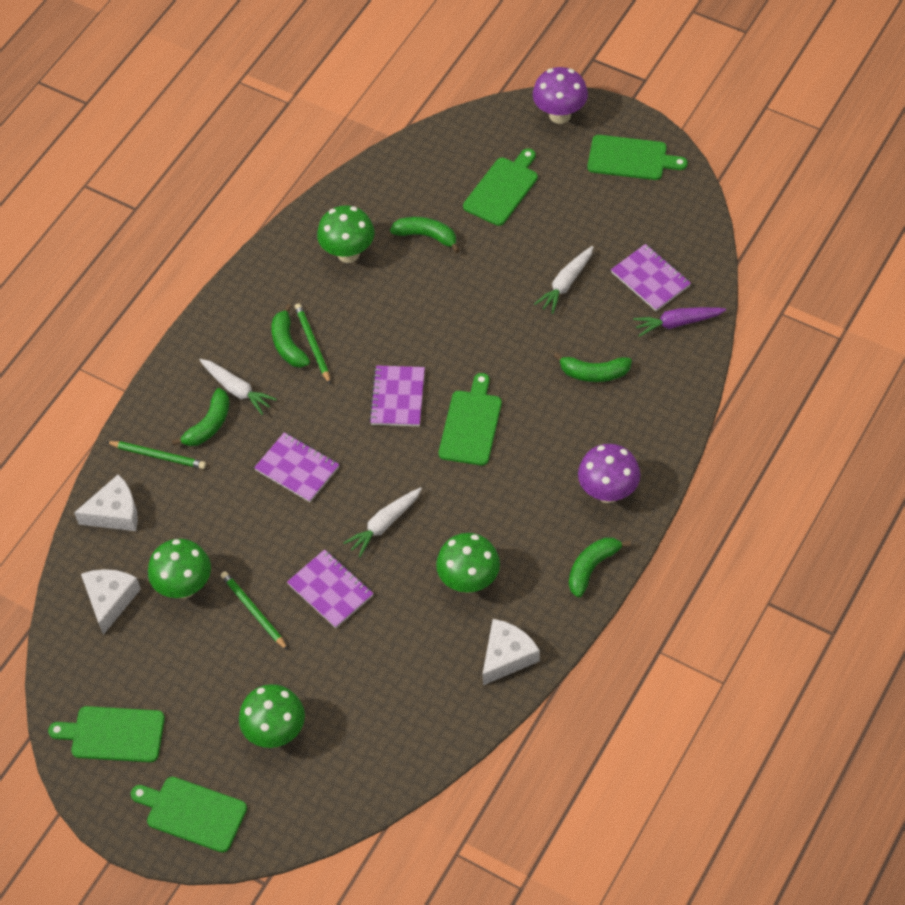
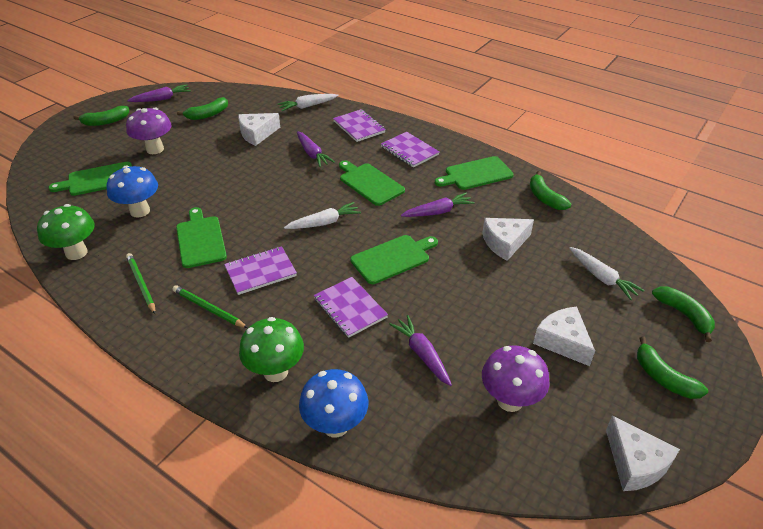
blue mushroom: 0 -> 2
green mushroom: 4 -> 2
green pencil: 3 -> 2
purple carrot: 1 -> 4
white cheese: 3 -> 4

